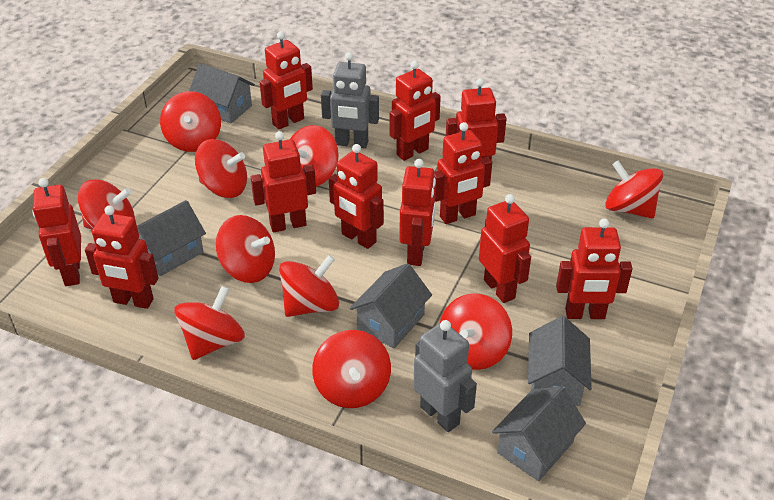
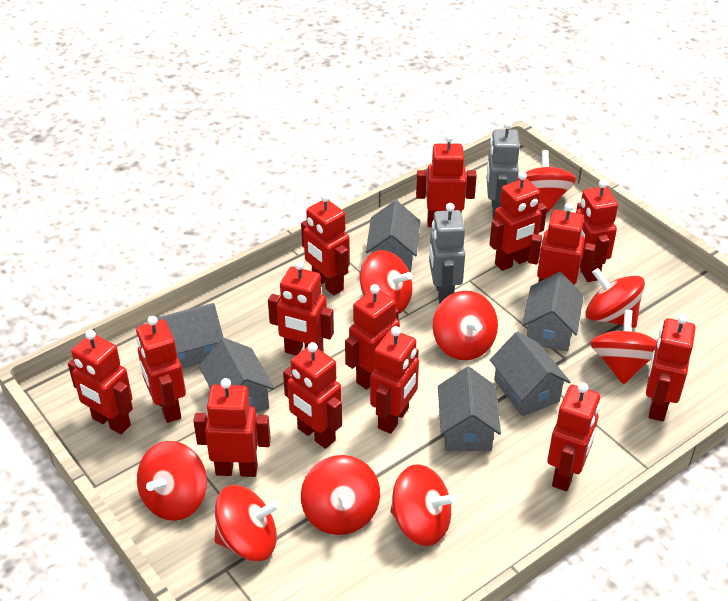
grey house: 5 -> 6
red robot: 11 -> 14
red spinning top: 10 -> 9

